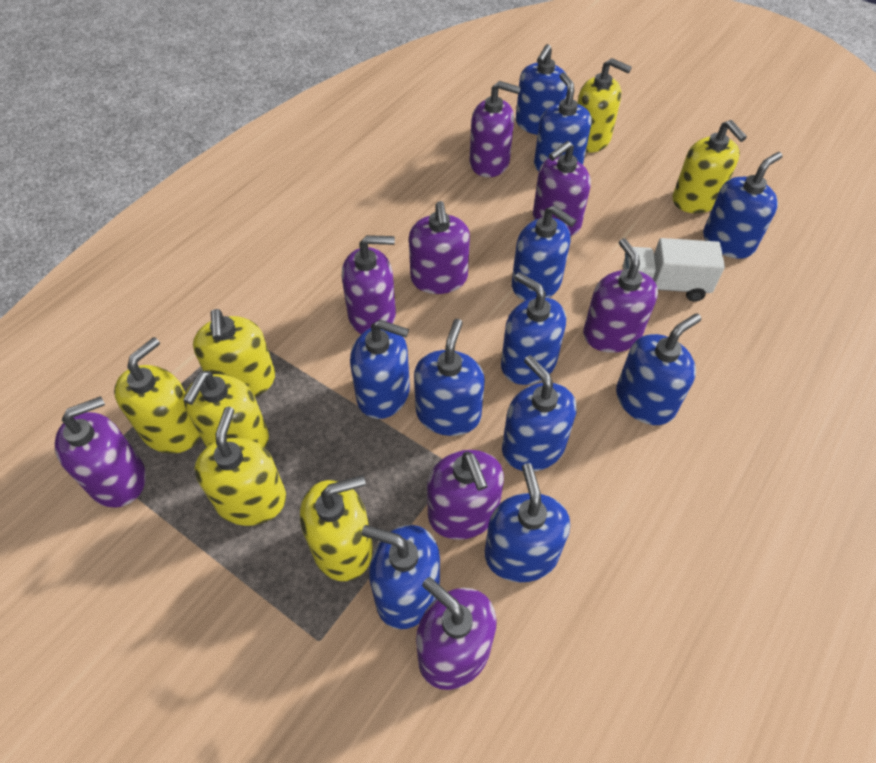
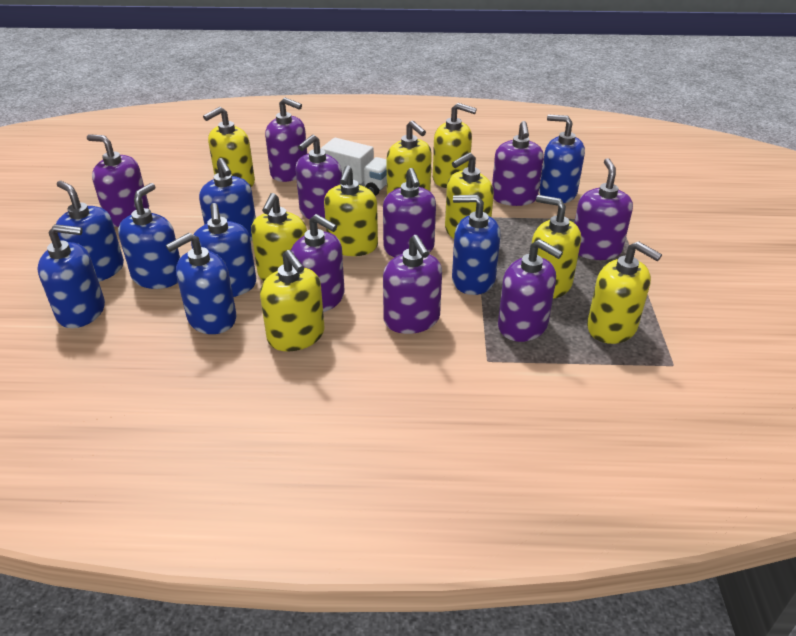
blue soap dispenser: 11 -> 8
purple soap dispenser: 8 -> 9
yellow soap dispenser: 7 -> 9

